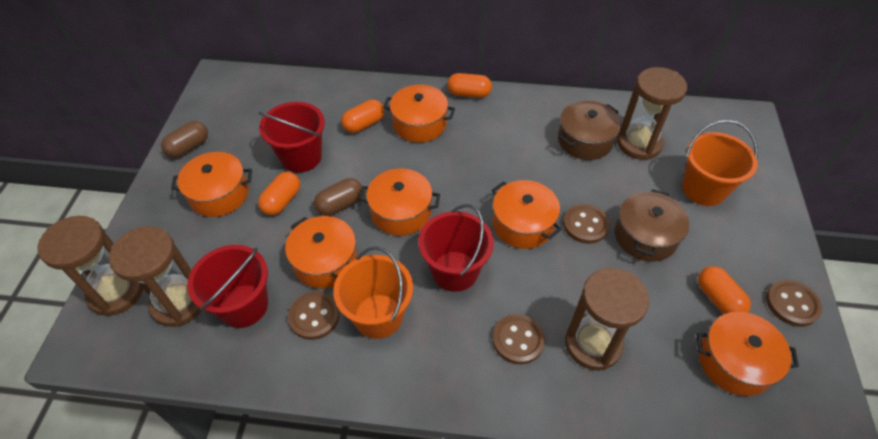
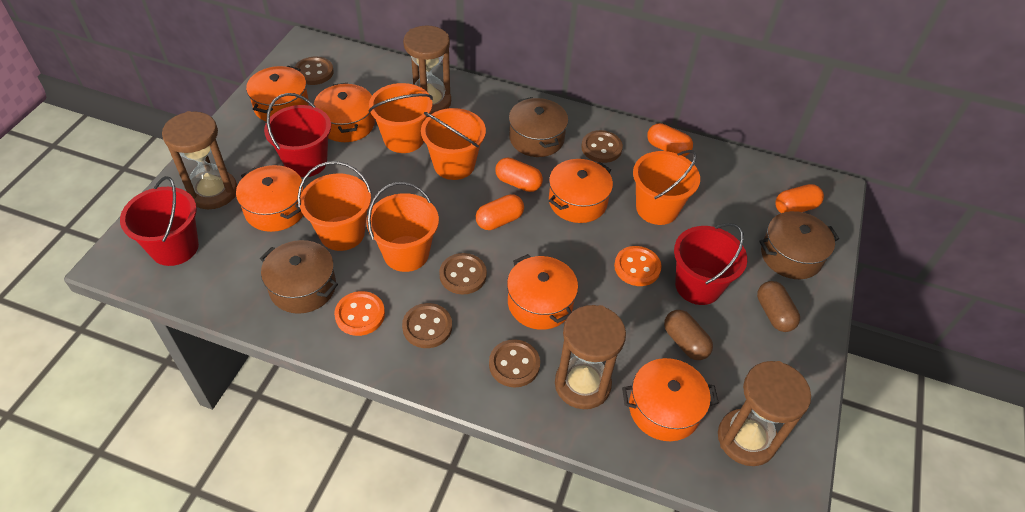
brown button: 4 -> 5
brown pot: 2 -> 3
orange bucket: 2 -> 5
orange button: 0 -> 2

